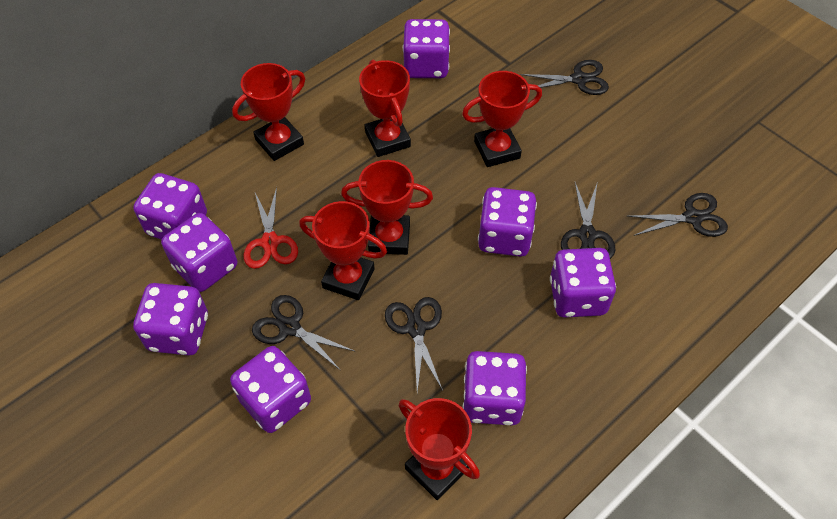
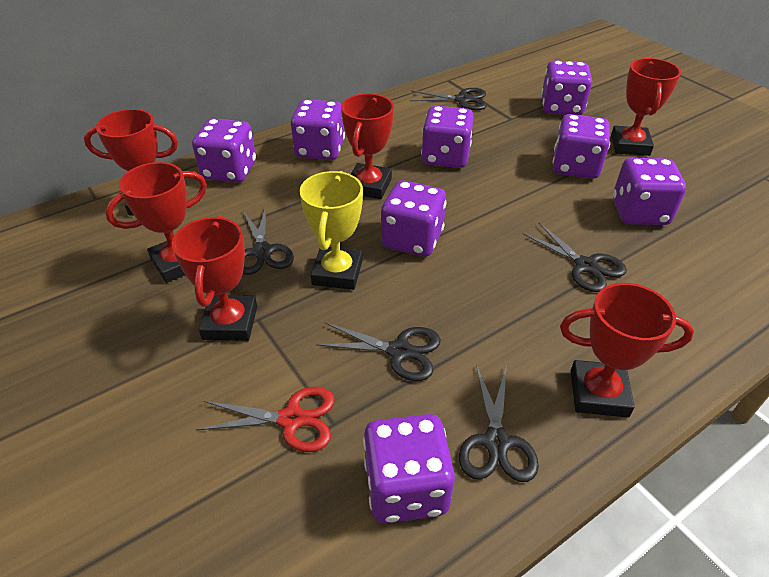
yellow trophy: 0 -> 1

